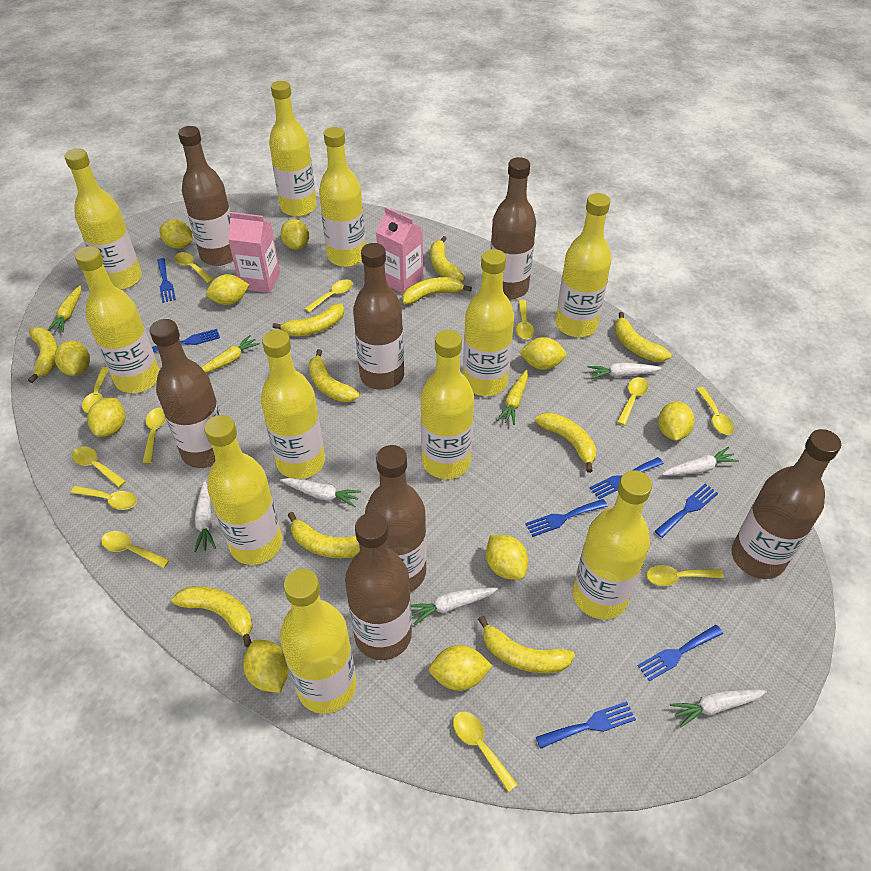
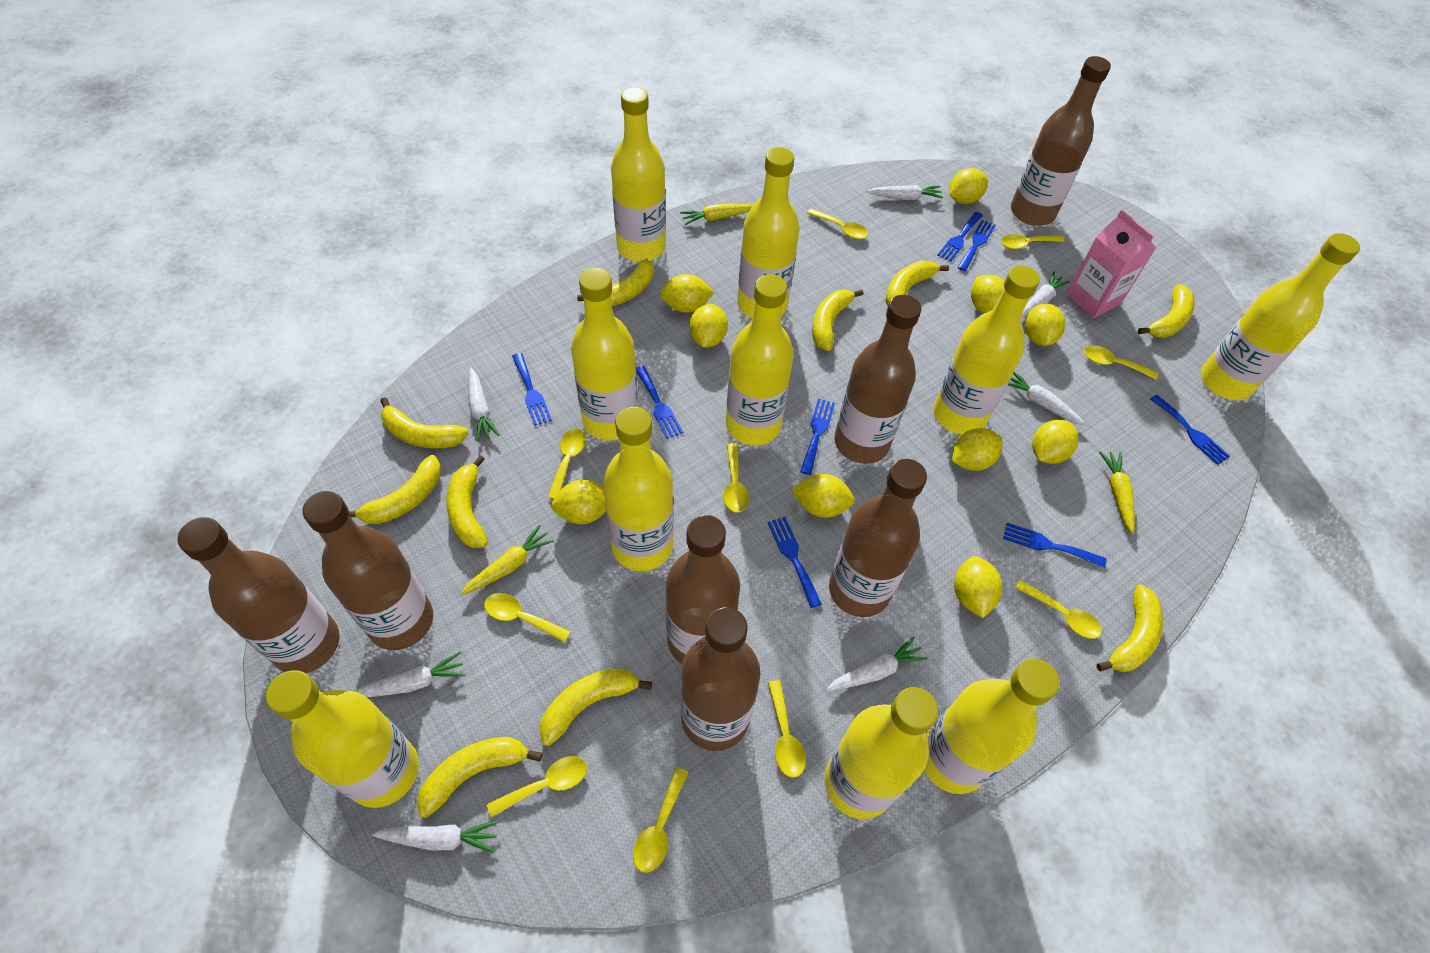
blue fork: 7 -> 8
pink carton: 2 -> 1
white carrot: 6 -> 7
yellow bottle: 11 -> 10
yellow spoon: 12 -> 10

